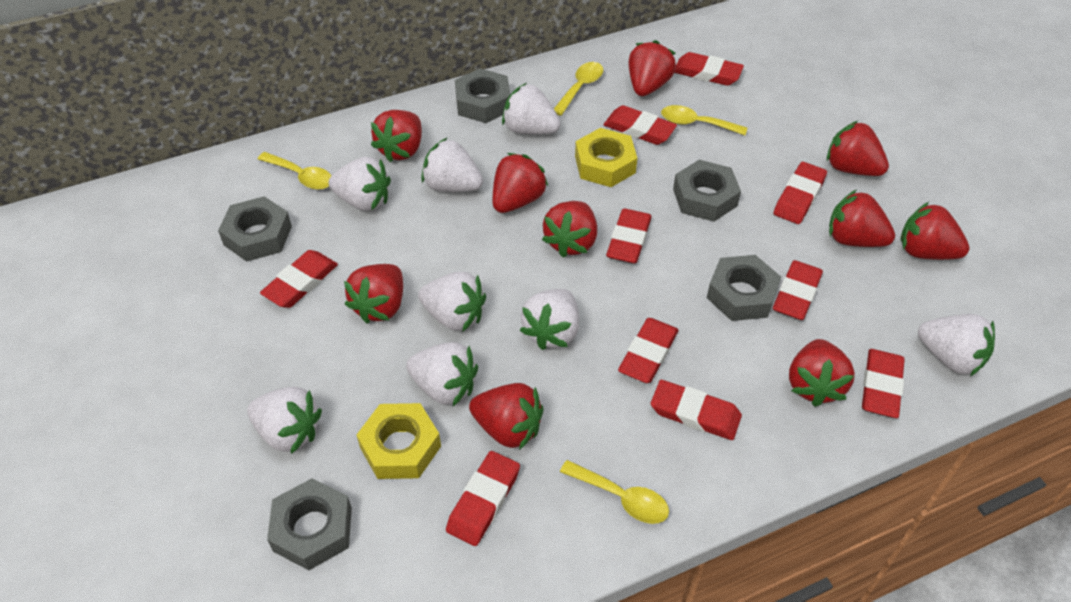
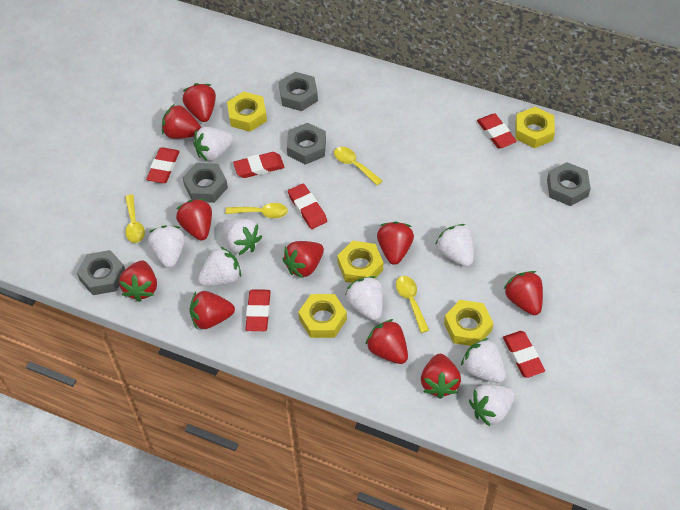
red eraser: 10 -> 6
yellow nut: 2 -> 5

